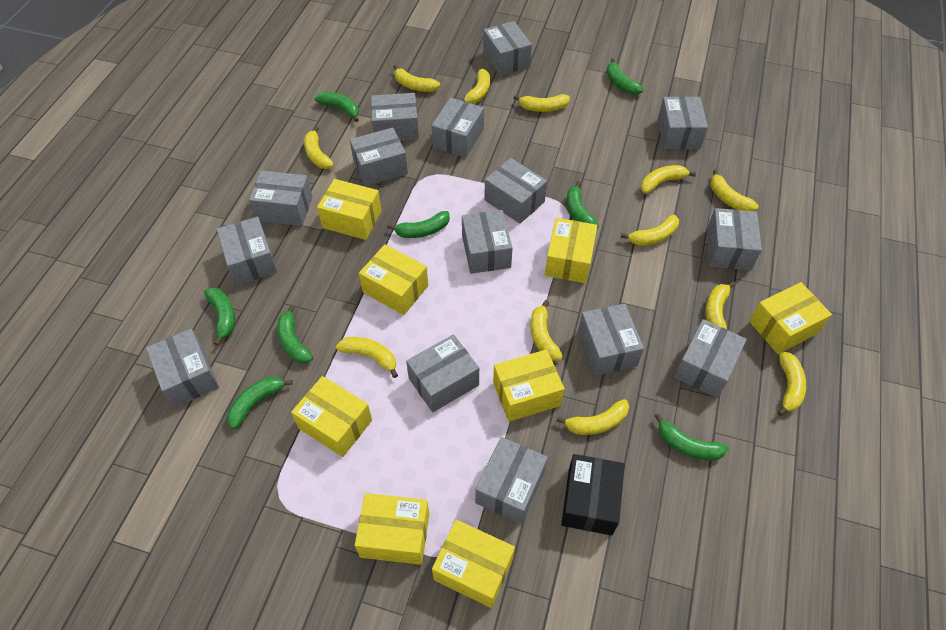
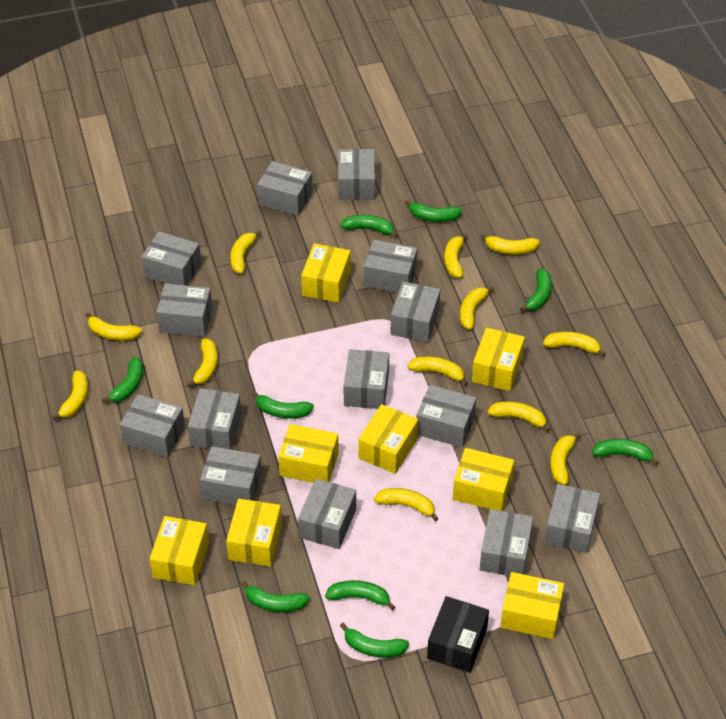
green banana: 8 -> 9
grey box: 15 -> 14

